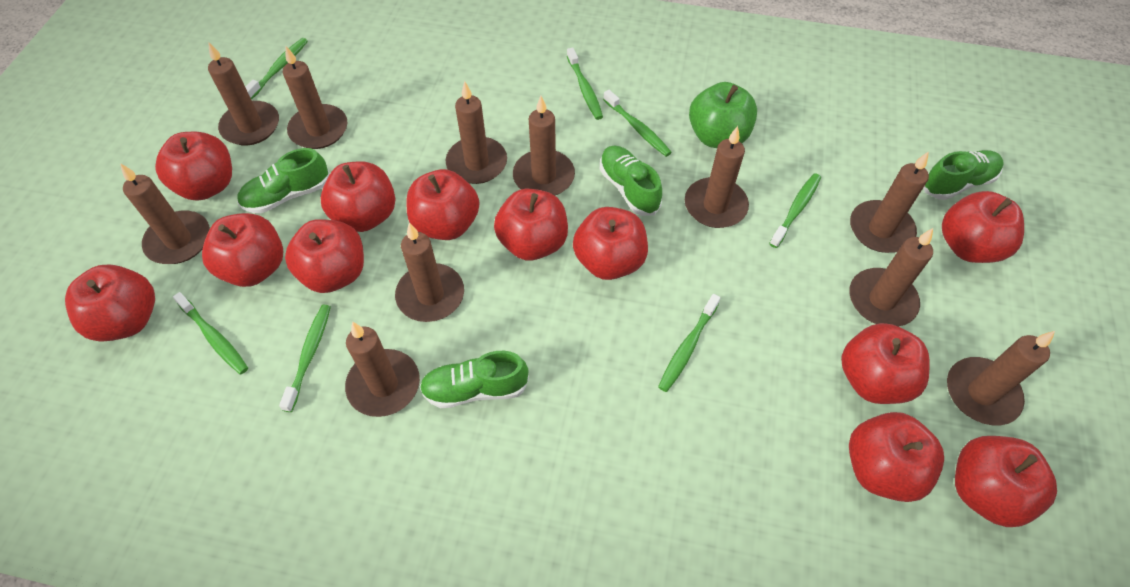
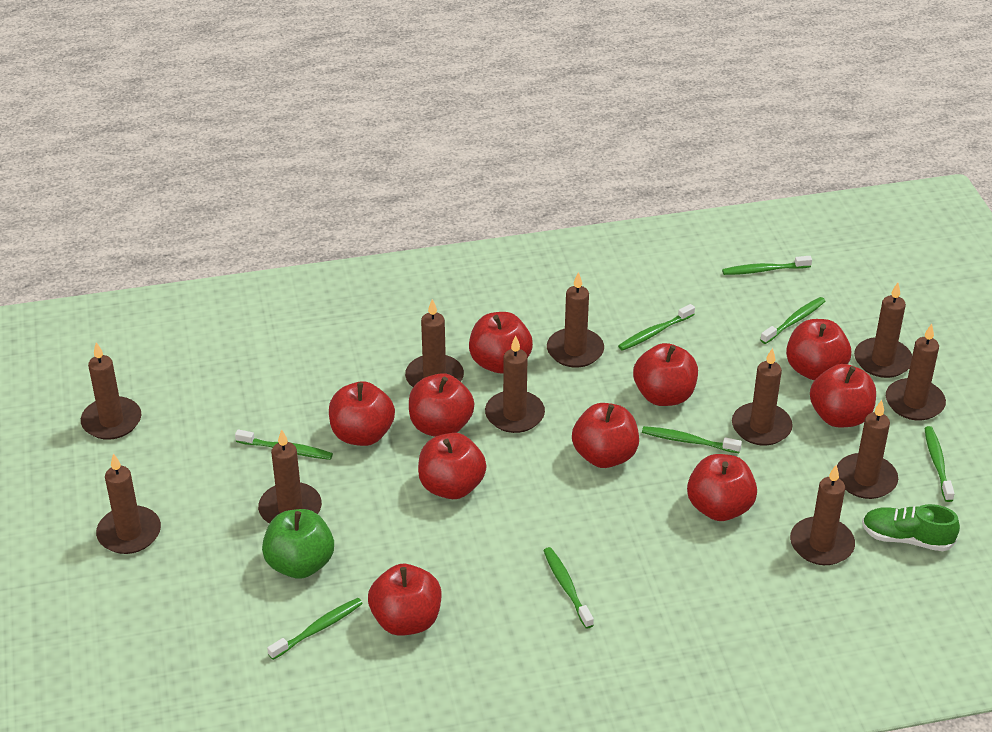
green shoe: 4 -> 1
green toothbrush: 7 -> 8
red apple: 12 -> 10

